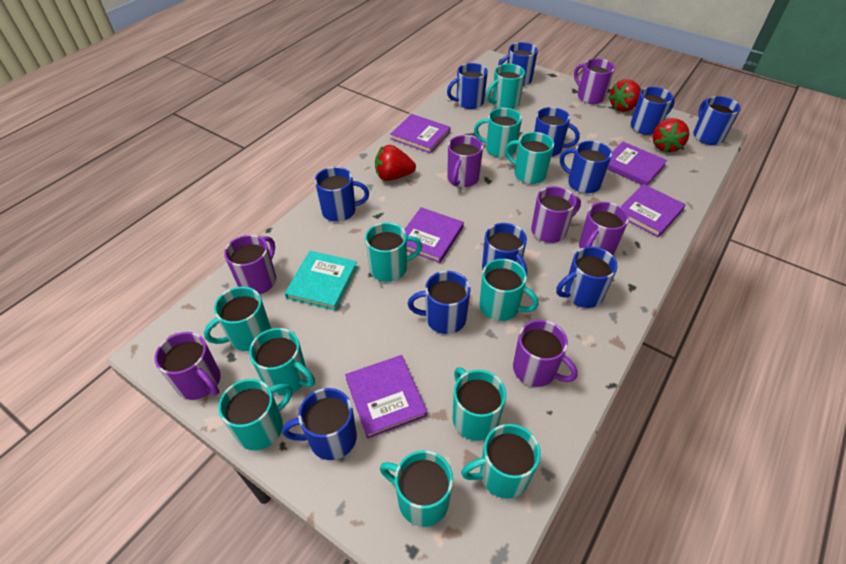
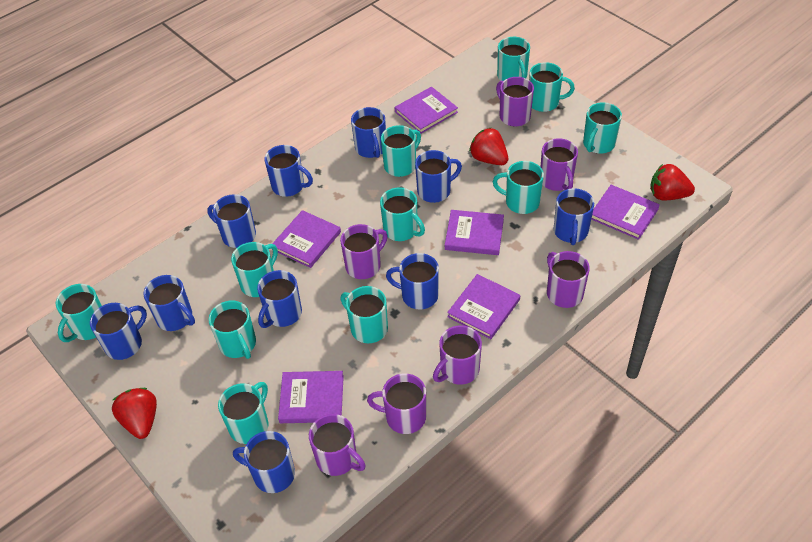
blue mug: 11 -> 10
purple book: 5 -> 6
turquoise book: 1 -> 0

